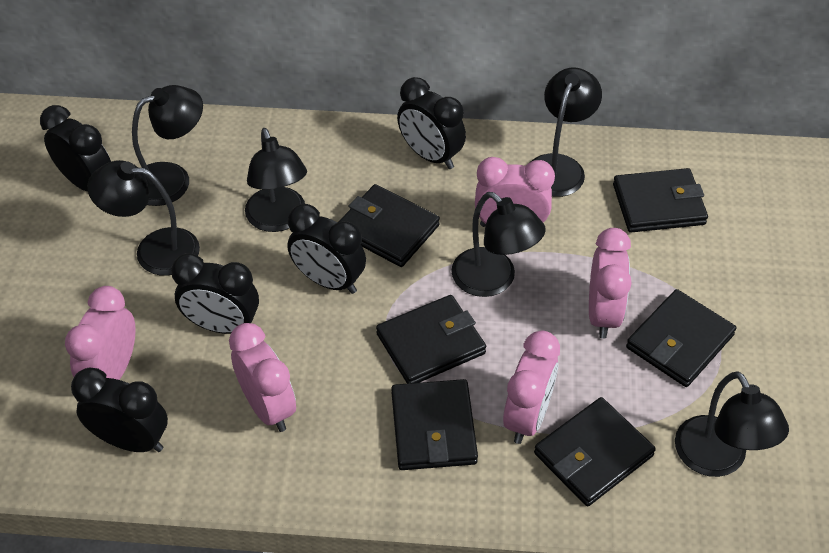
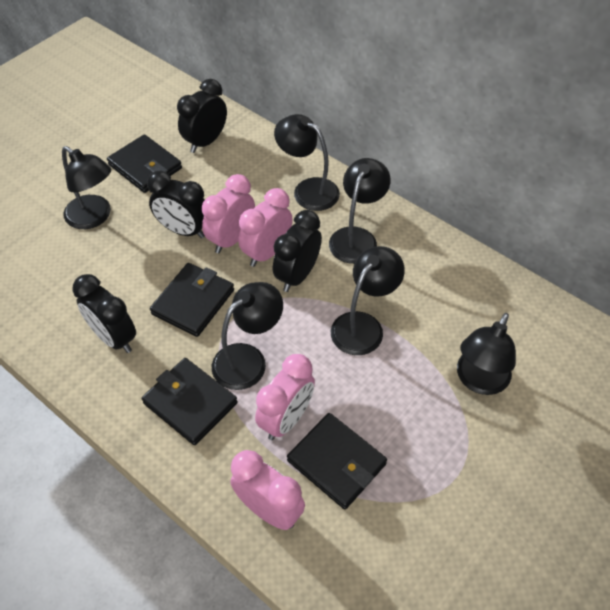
black clock: 5 -> 4
black wallet: 6 -> 4
pink clock: 5 -> 4

